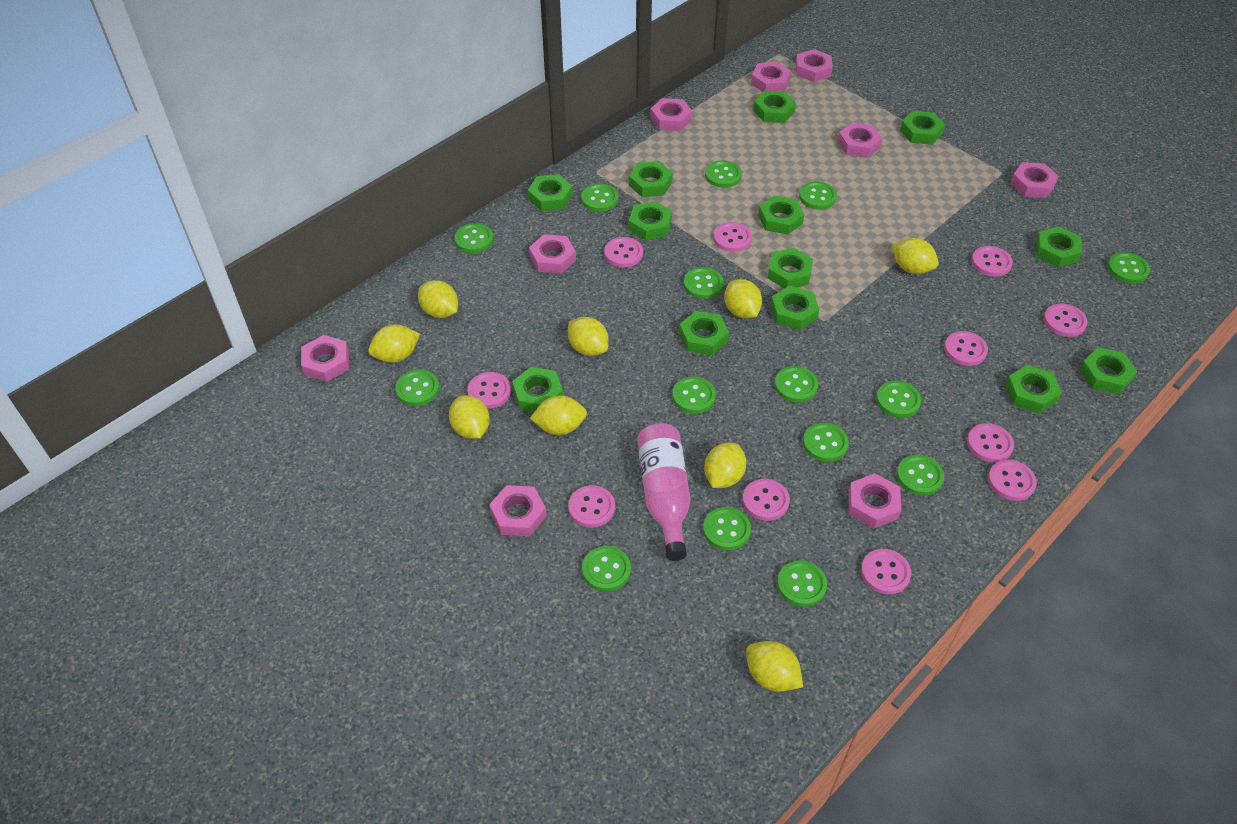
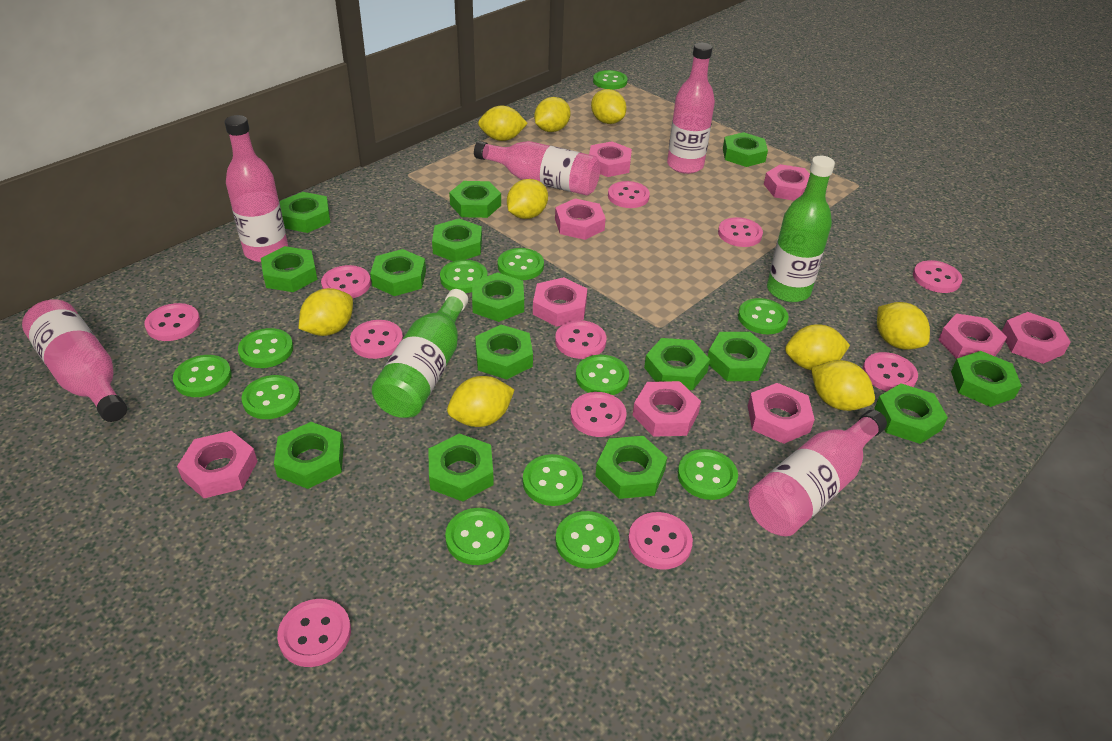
green bottle: 0 -> 2
green button: 15 -> 12
green nut: 13 -> 15
pink bottle: 1 -> 5

